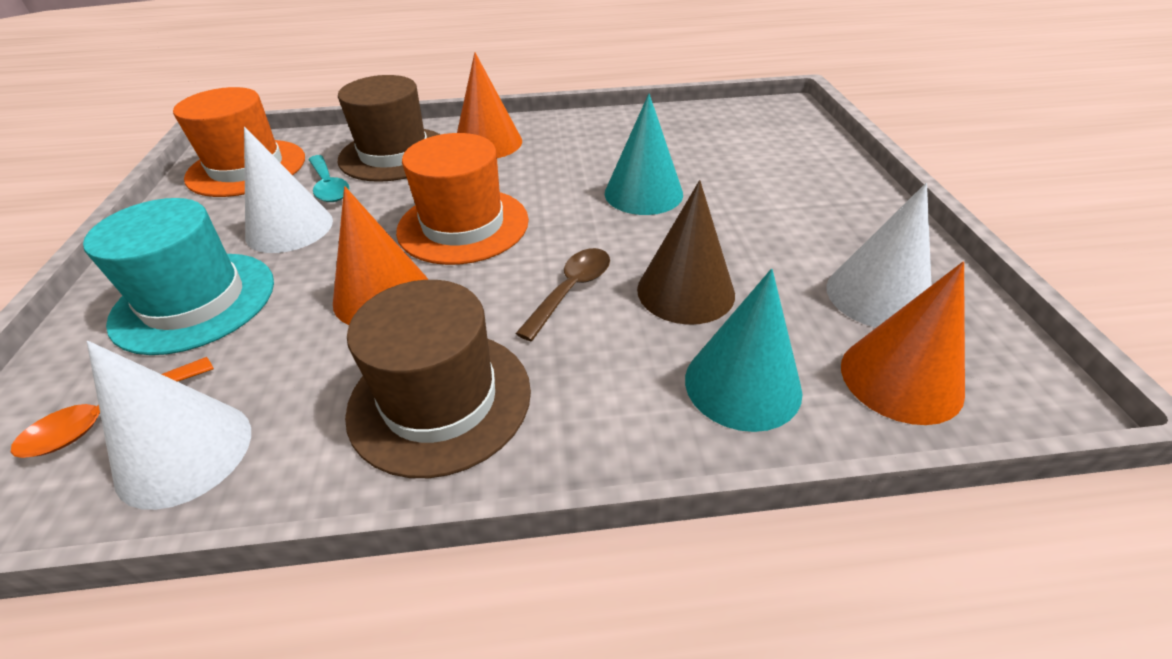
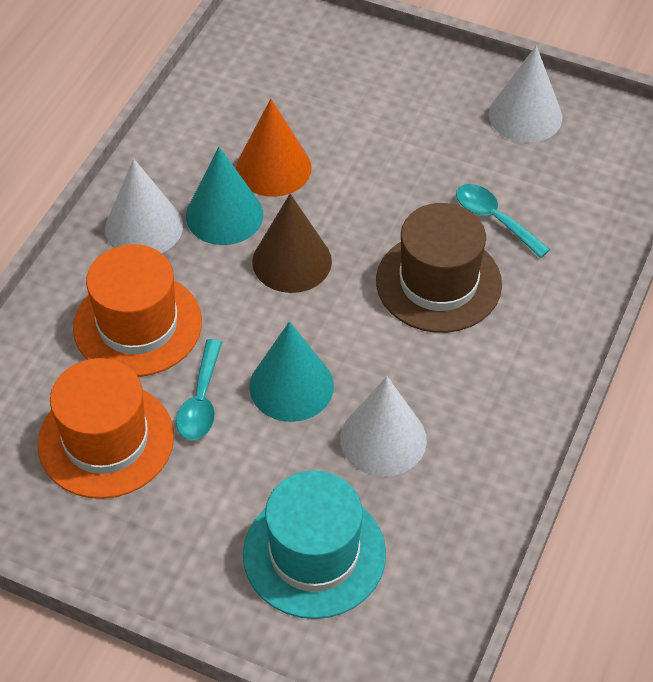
brown hat: 2 -> 1
brown spoon: 1 -> 0
orange cone: 3 -> 1
orange spoon: 1 -> 0
turquoise spoon: 1 -> 2

